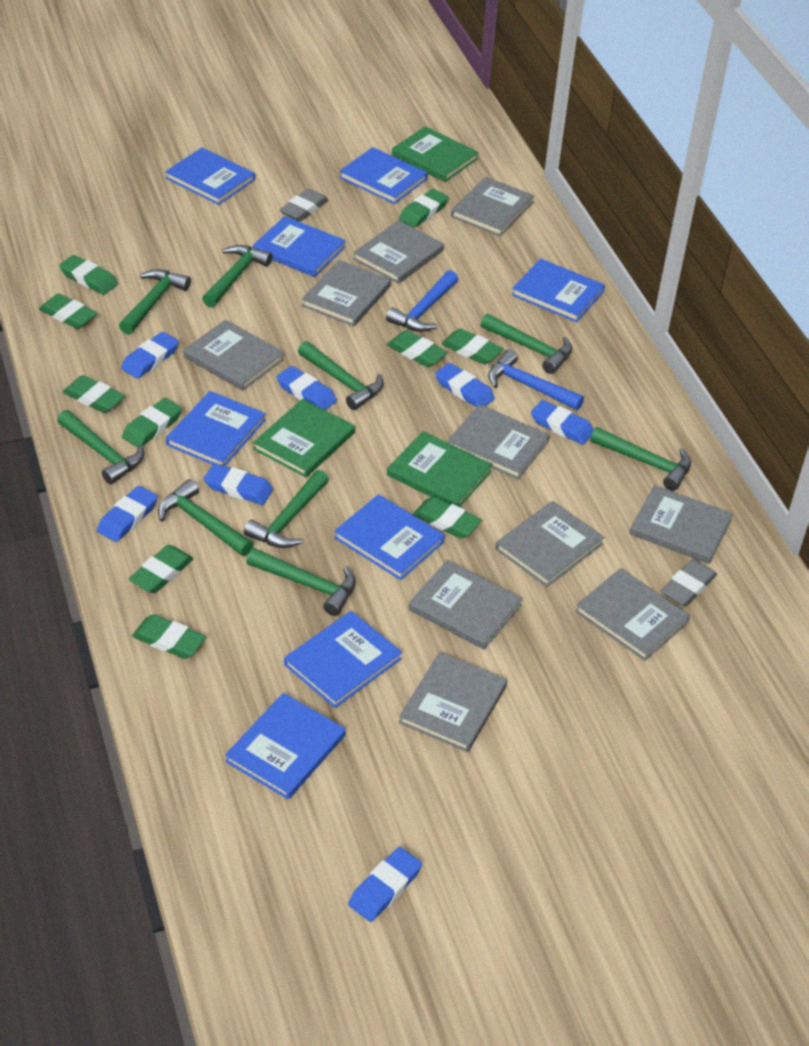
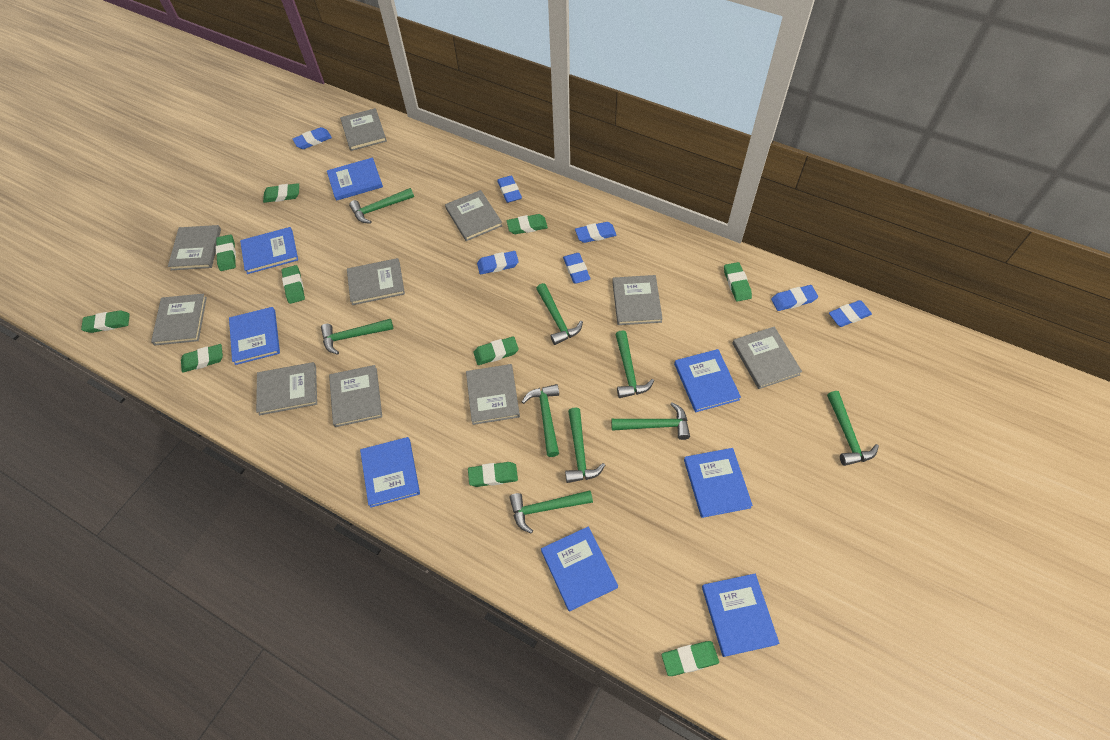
blue hammer: 2 -> 0
green book: 3 -> 0
grey eraser: 2 -> 0

